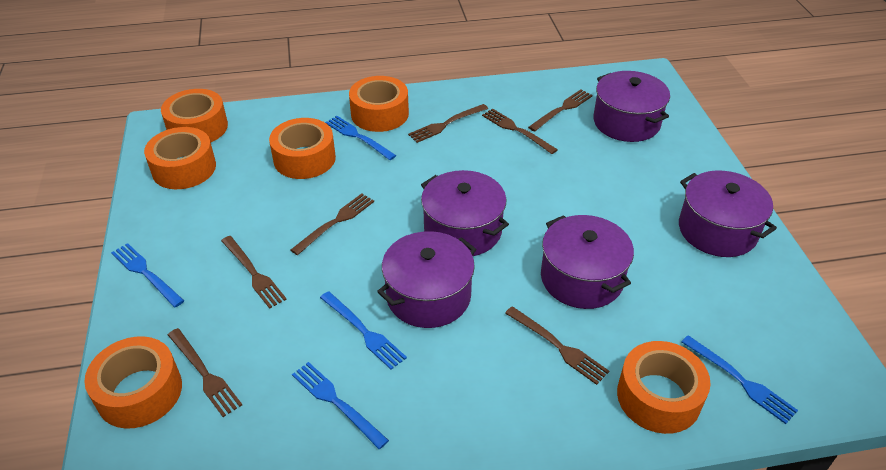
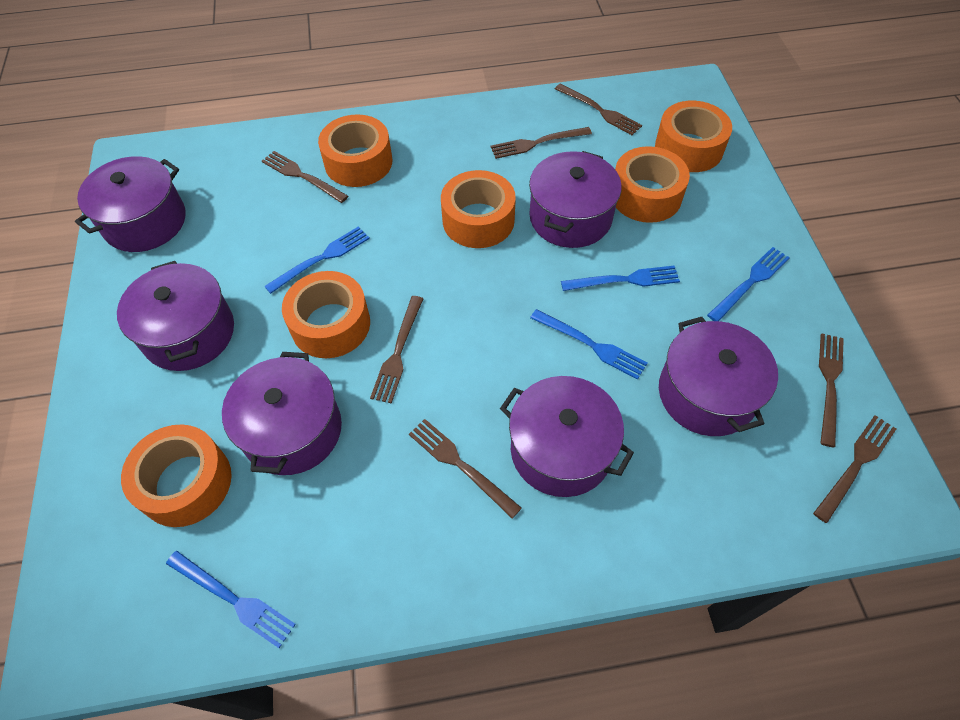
purple pot: 5 -> 6

